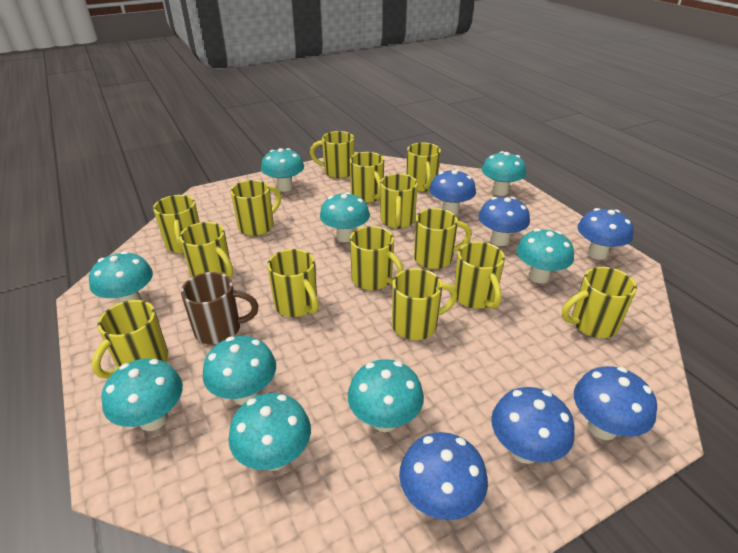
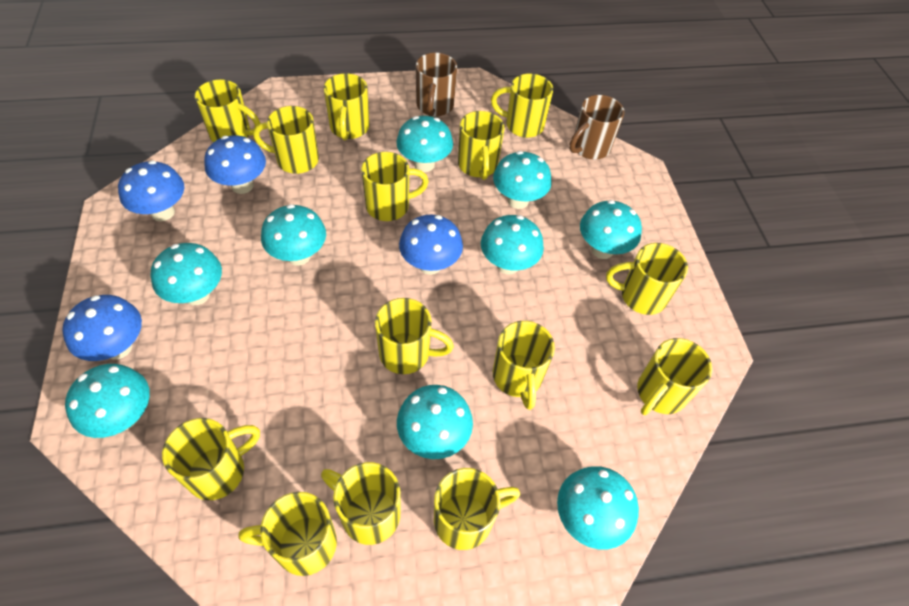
blue mushroom: 6 -> 4
brown mug: 1 -> 2

